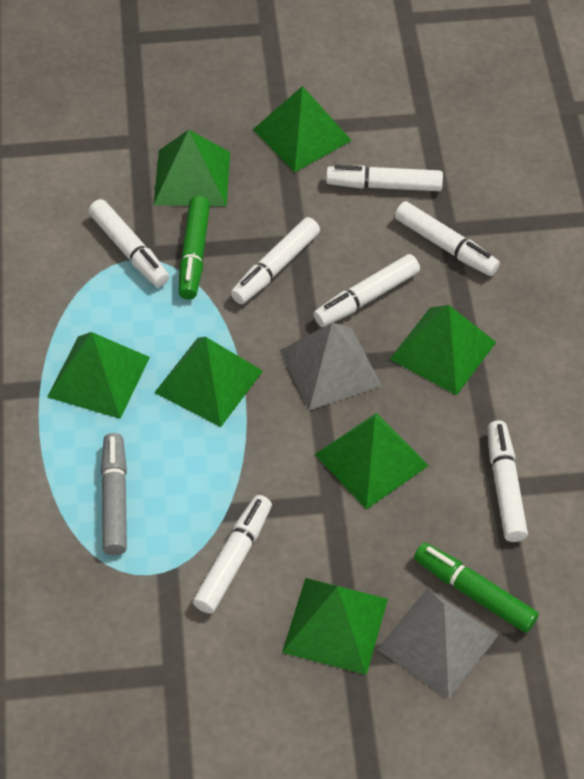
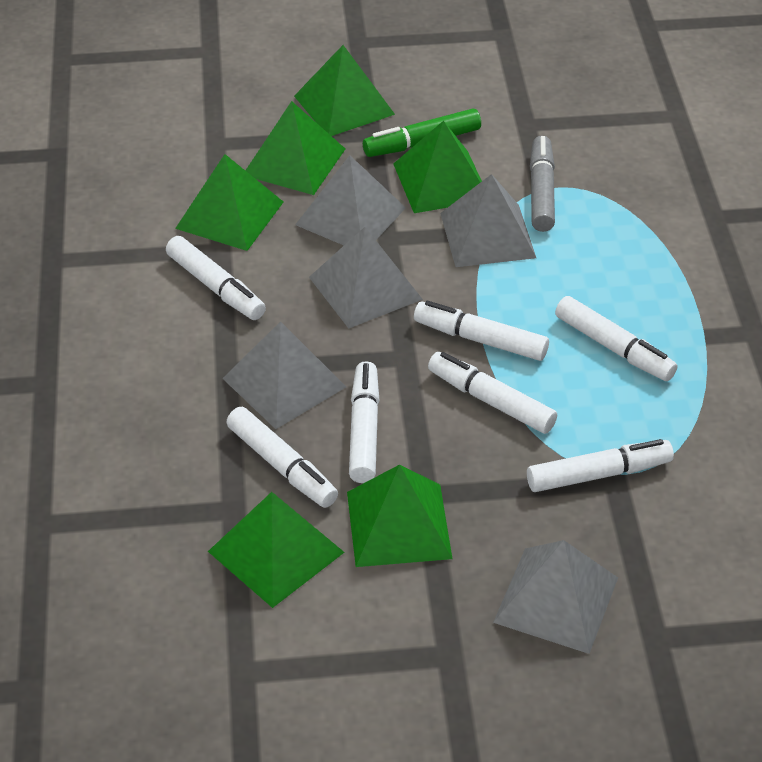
green marker: 2 -> 1
green pyramid: 7 -> 6
grey pyramid: 2 -> 5

